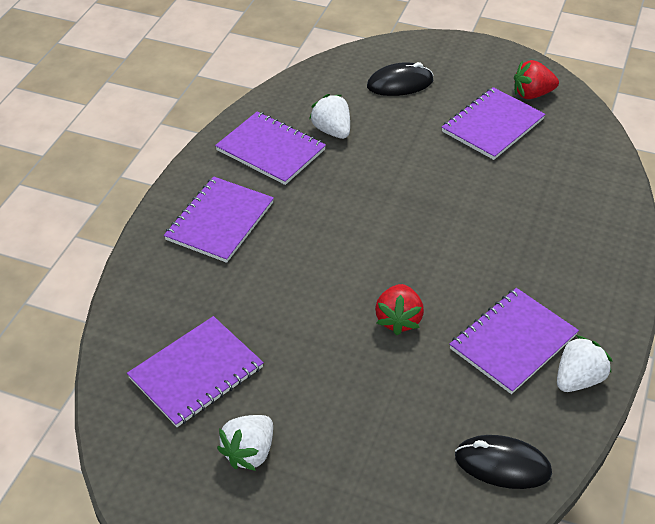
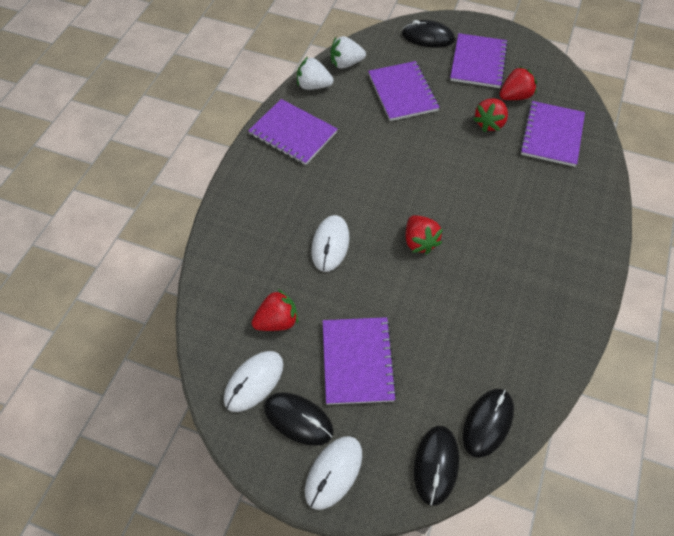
black mouse: 2 -> 4
red strawberry: 2 -> 4
white mouse: 0 -> 3
white strawberry: 3 -> 2

